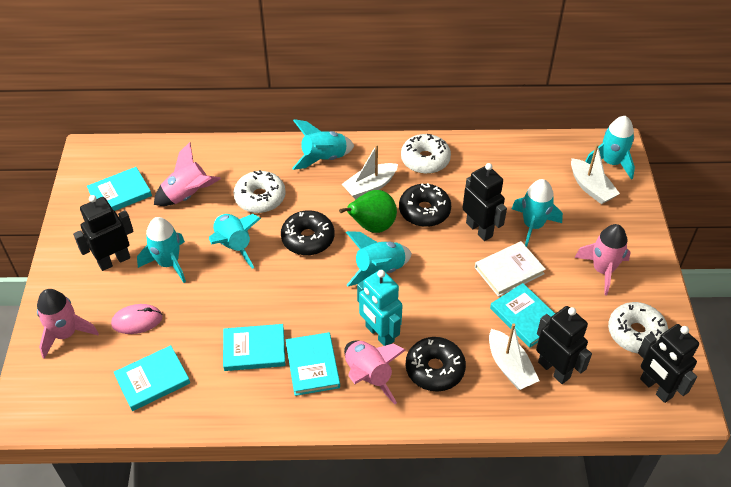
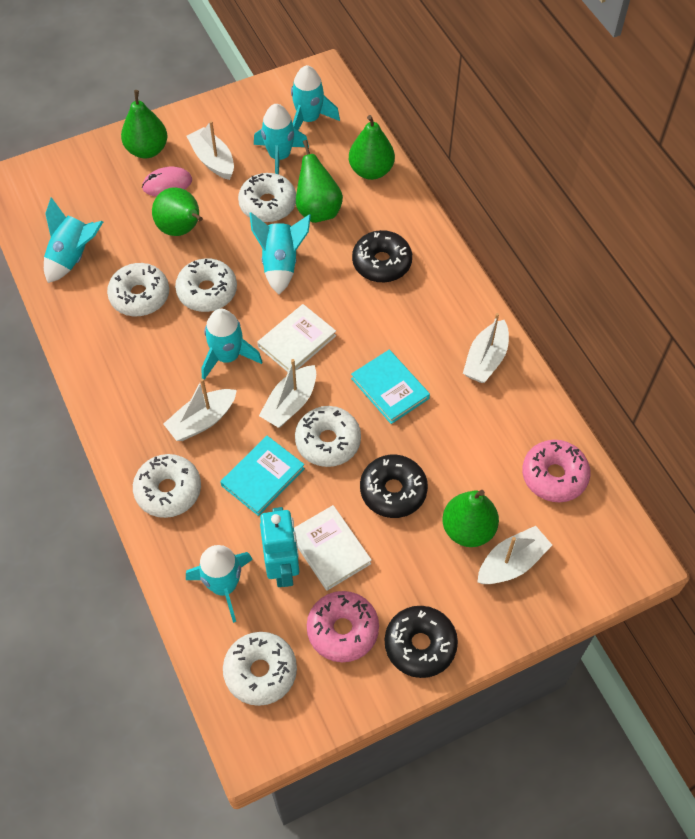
black robot: 4 -> 0
green pear: 1 -> 5
pink donut: 0 -> 2
pink rocket: 4 -> 0
turquoise book: 5 -> 2
white boat: 3 -> 5
white book: 1 -> 2
white donut: 3 -> 6

